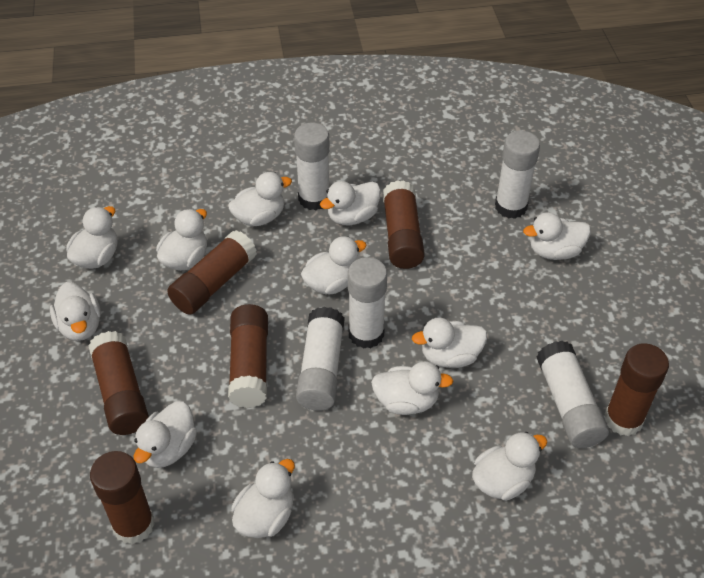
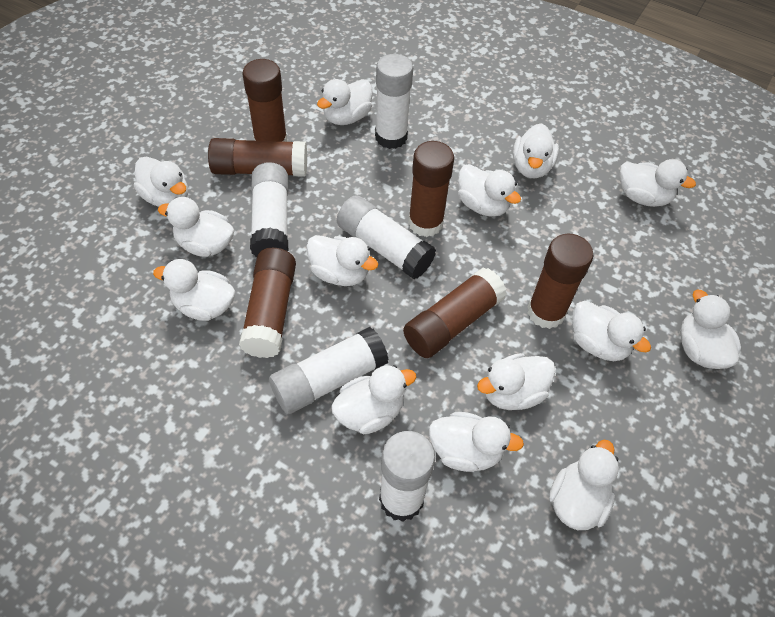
white duck: 12 -> 14

